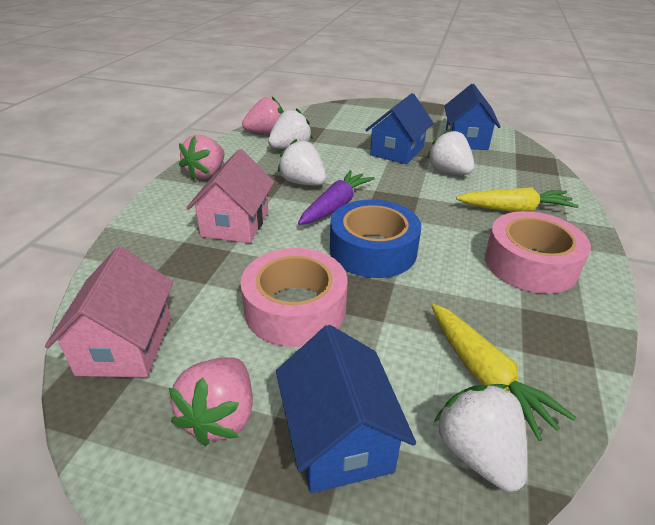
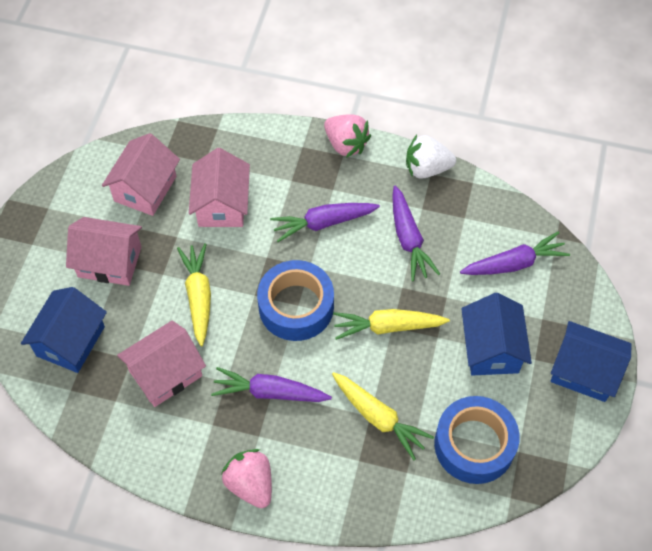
blue tape: 1 -> 2
pink house: 2 -> 4
pink strawberry: 3 -> 2
pink tape: 2 -> 0
purple carrot: 1 -> 4
white strawberry: 4 -> 1
yellow carrot: 2 -> 3

